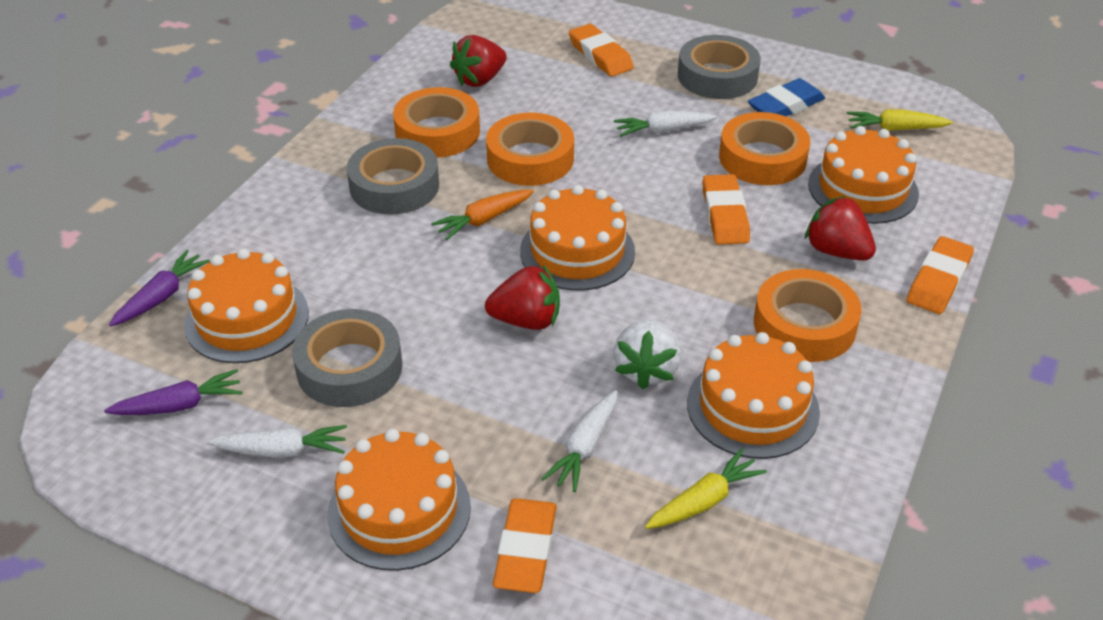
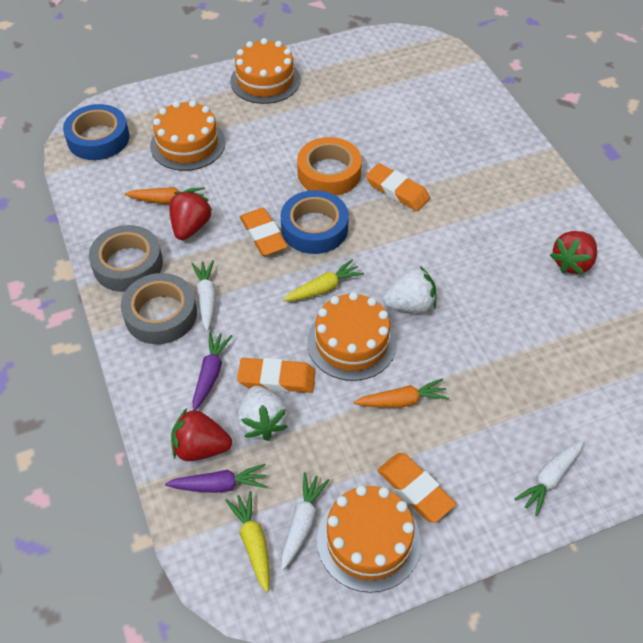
blue eraser: 1 -> 0
blue tape: 0 -> 2
grey tape: 3 -> 2
orange cake: 5 -> 4
orange carrot: 1 -> 2
orange tape: 4 -> 1
white strawberry: 1 -> 2

